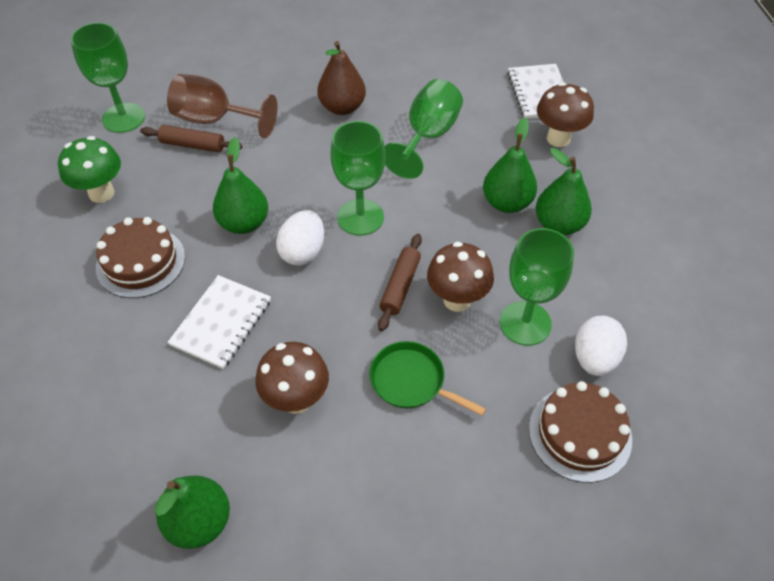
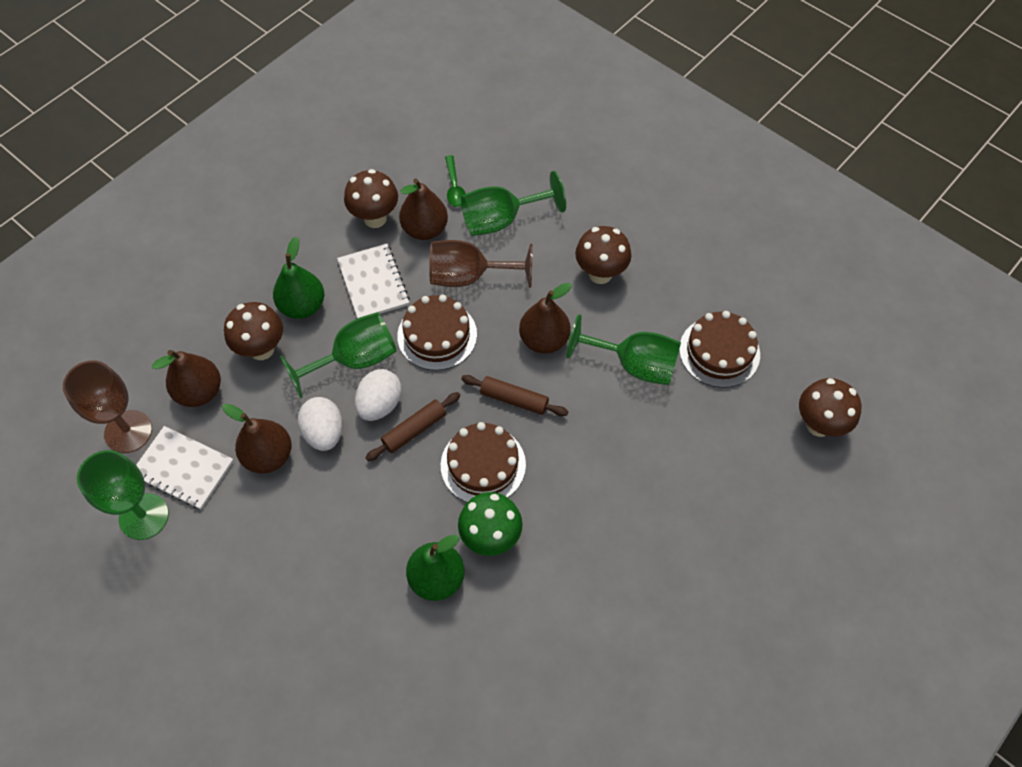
brown cake: 2 -> 3
brown goblet: 1 -> 2
brown mushroom: 3 -> 4
brown pear: 1 -> 4
green pan: 1 -> 0
green pear: 4 -> 2
green spoon: 0 -> 1

